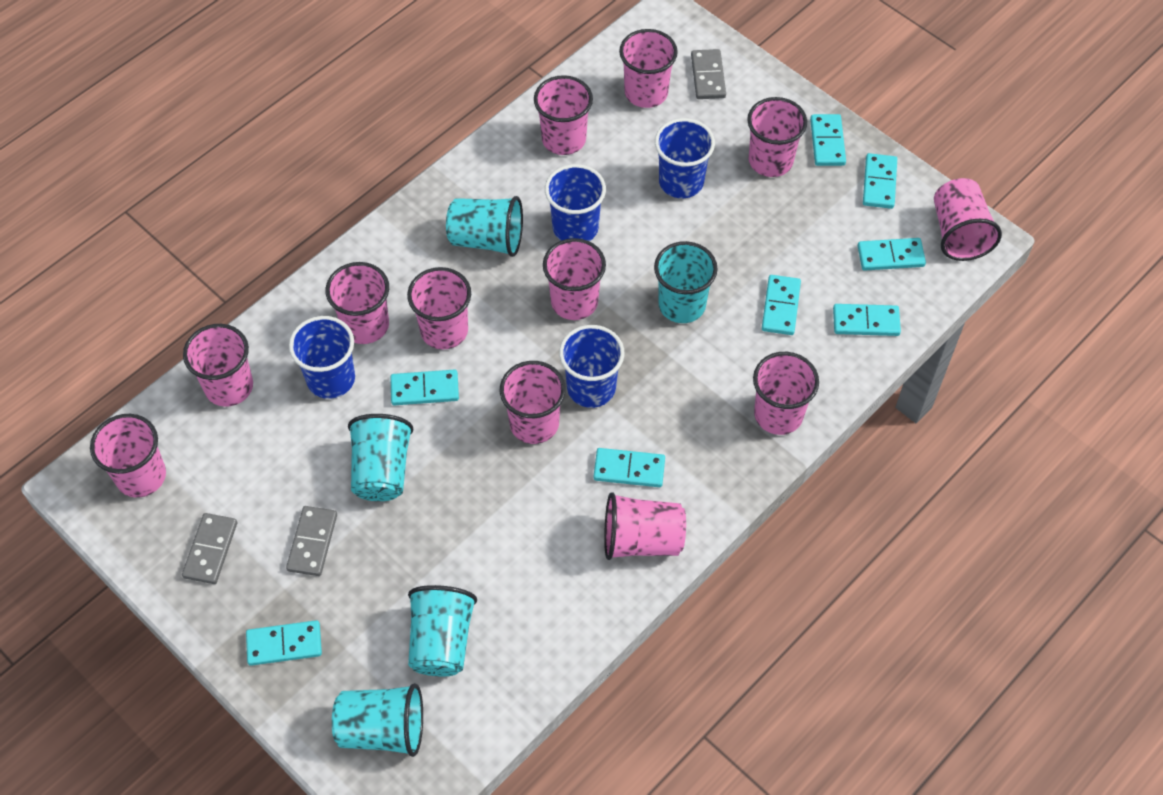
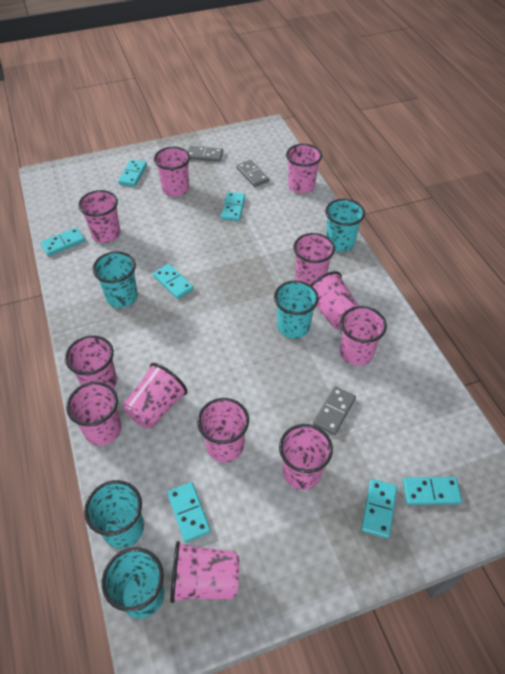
blue cup: 4 -> 0
turquoise domino: 8 -> 7

